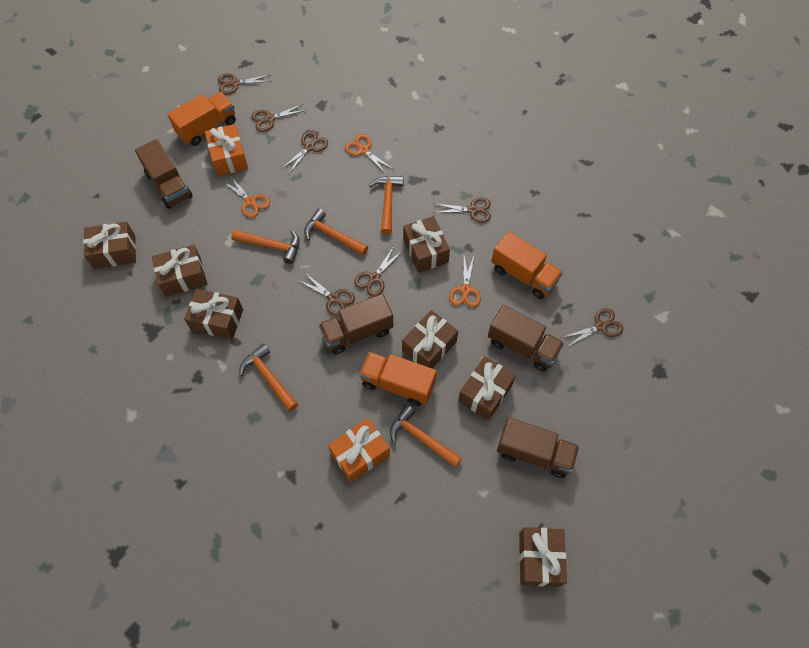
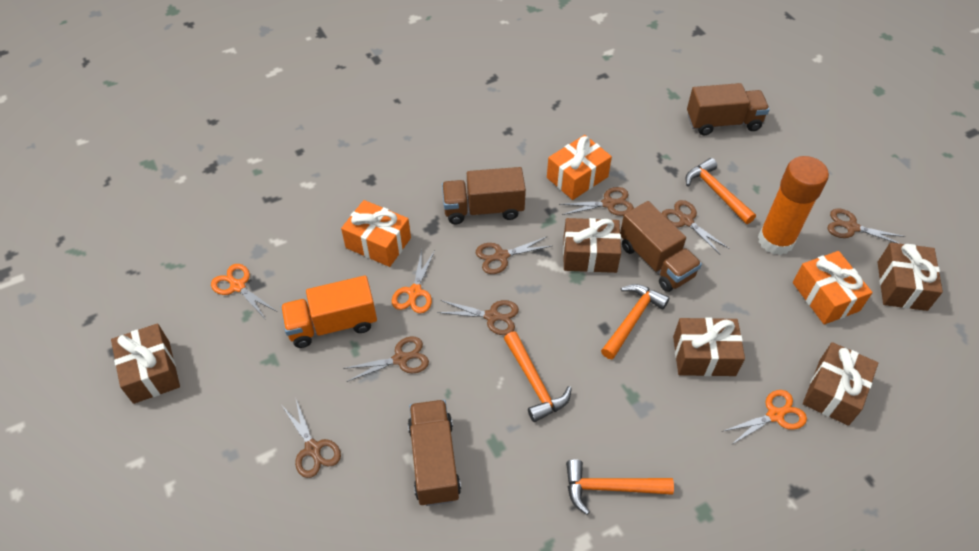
brown gift: 7 -> 5
orange gift: 2 -> 3
orange glue stick: 0 -> 1
orange hammer: 5 -> 4
orange truck: 3 -> 1

